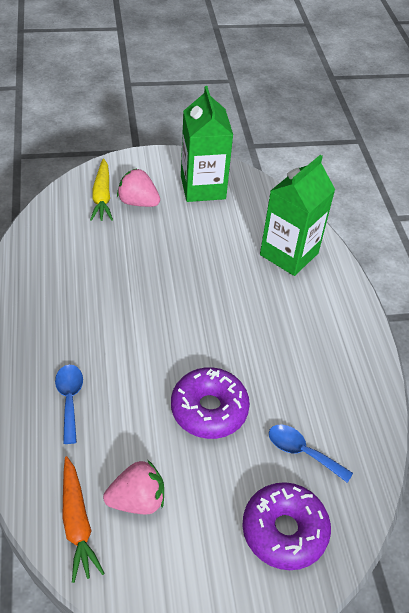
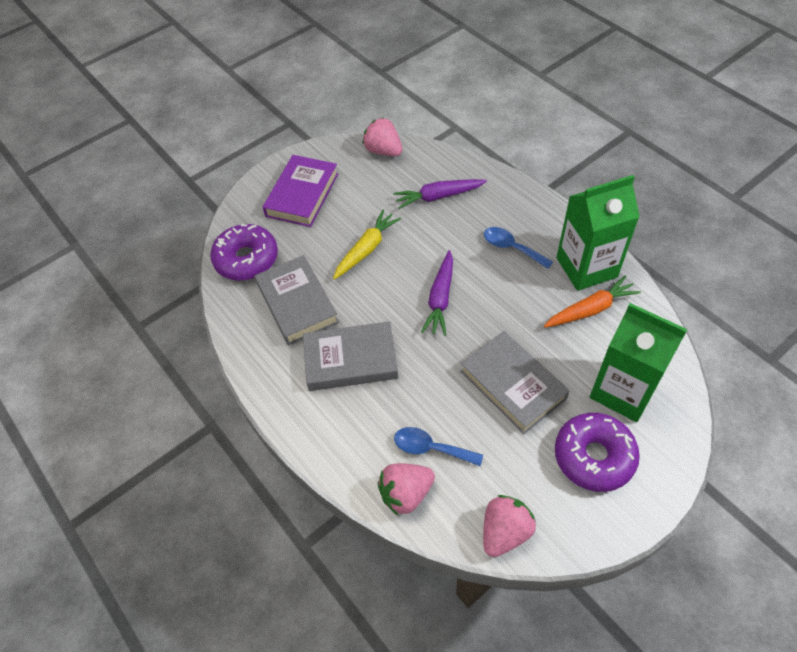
grey book: 0 -> 3
pink strawberry: 2 -> 3
purple book: 0 -> 1
purple carrot: 0 -> 2

